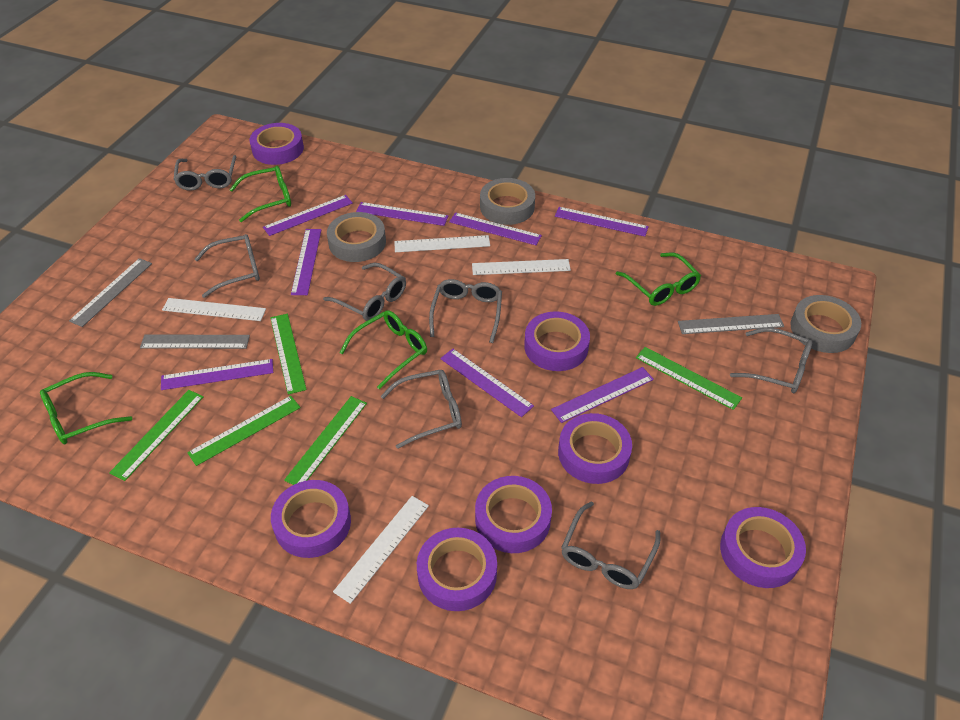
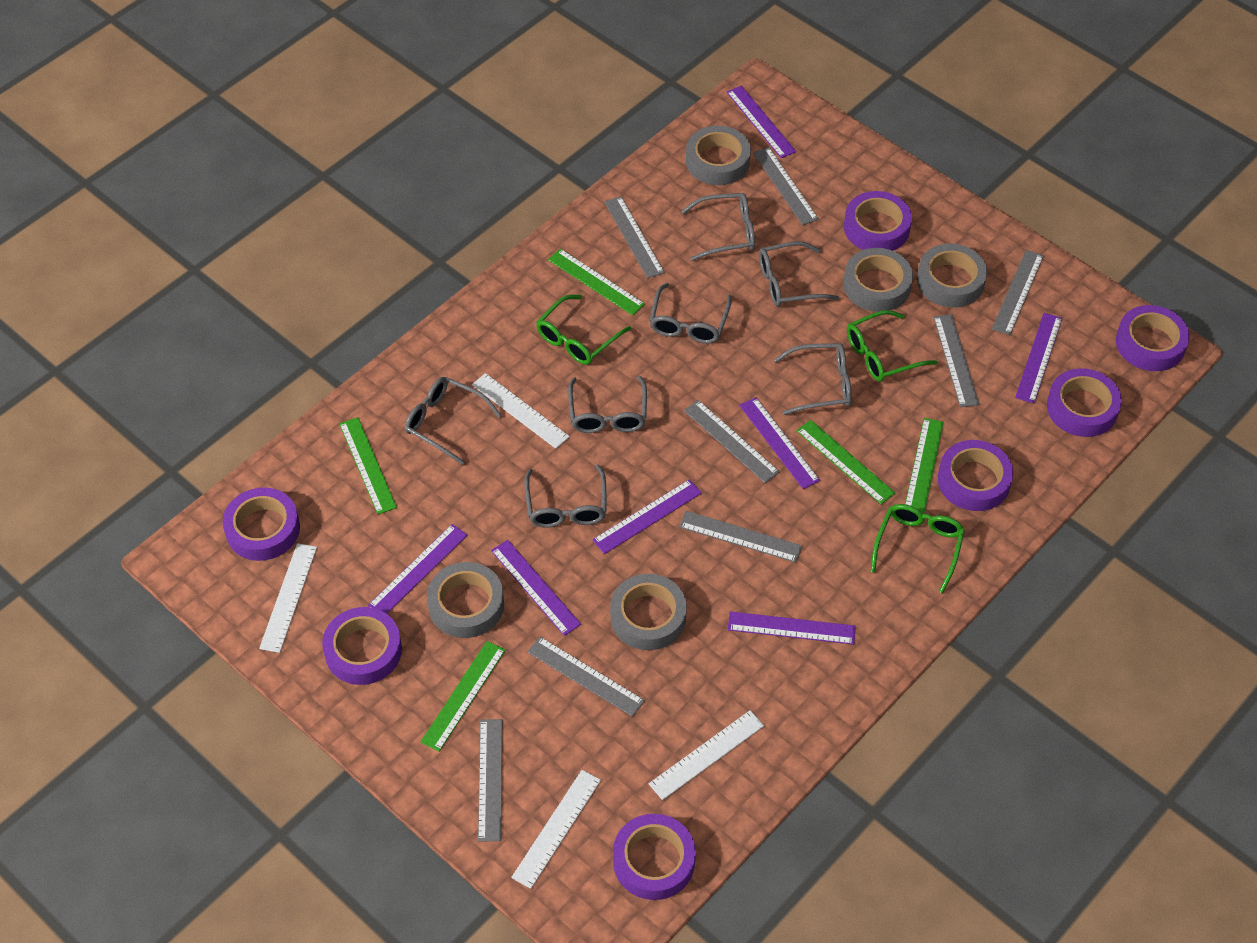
green glasses: 4 -> 3
grey ruler: 3 -> 8
grey tape: 3 -> 5
purple ruler: 8 -> 7

